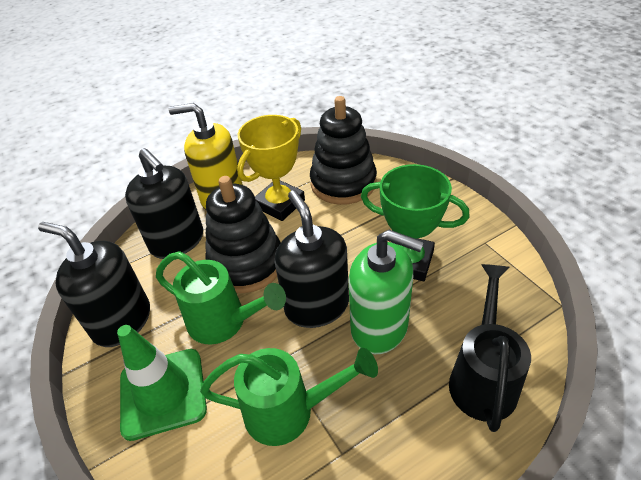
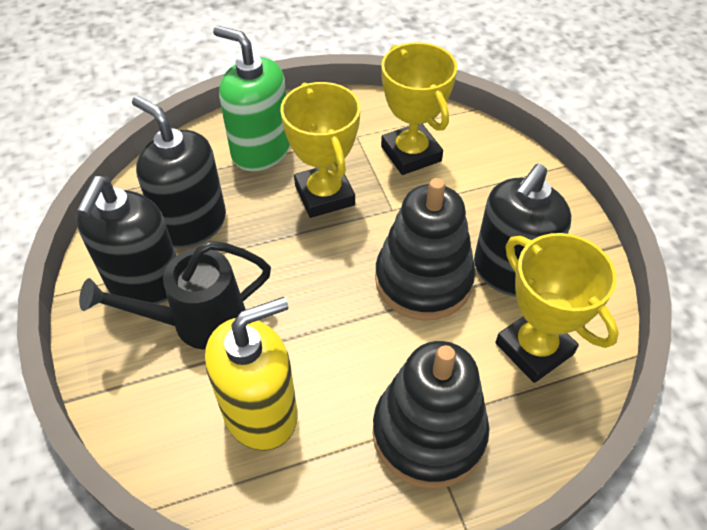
green traffic cone: 1 -> 0
green trophy: 1 -> 0
green watering can: 2 -> 0
yellow trophy: 1 -> 3

